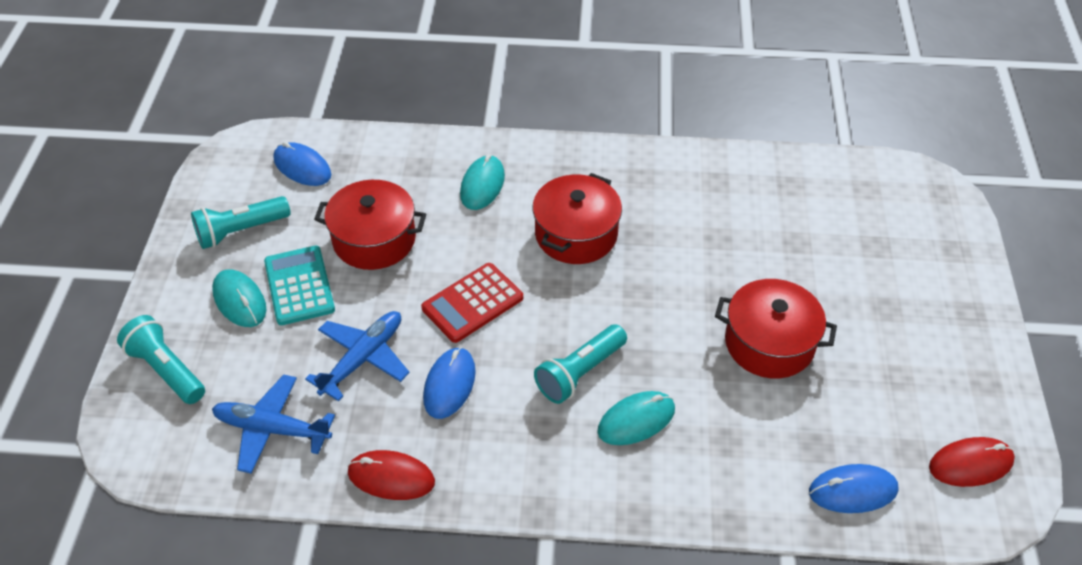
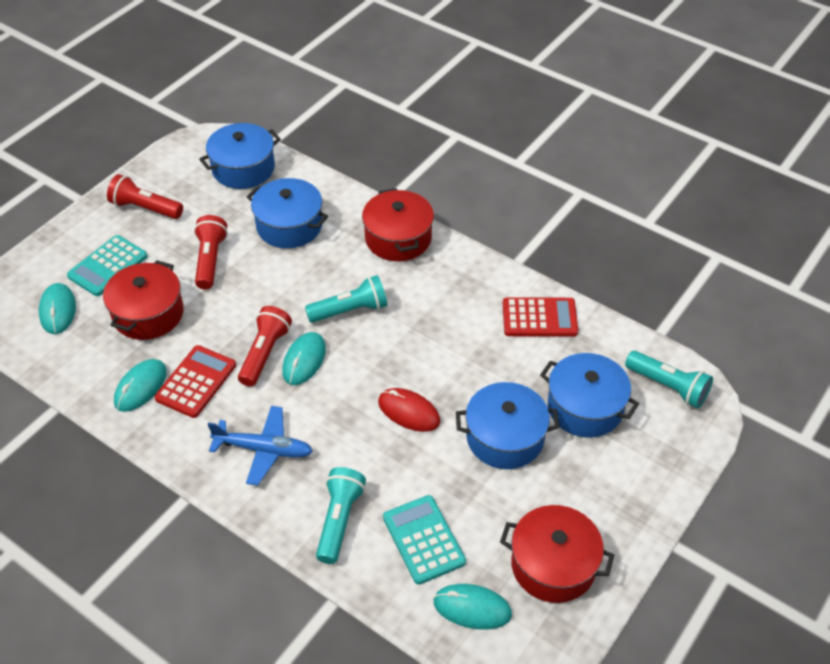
blue mouse: 3 -> 0
blue plane: 2 -> 1
blue pot: 0 -> 4
red calculator: 1 -> 2
red flashlight: 0 -> 3
red mouse: 2 -> 1
turquoise calculator: 1 -> 2
turquoise mouse: 3 -> 4

